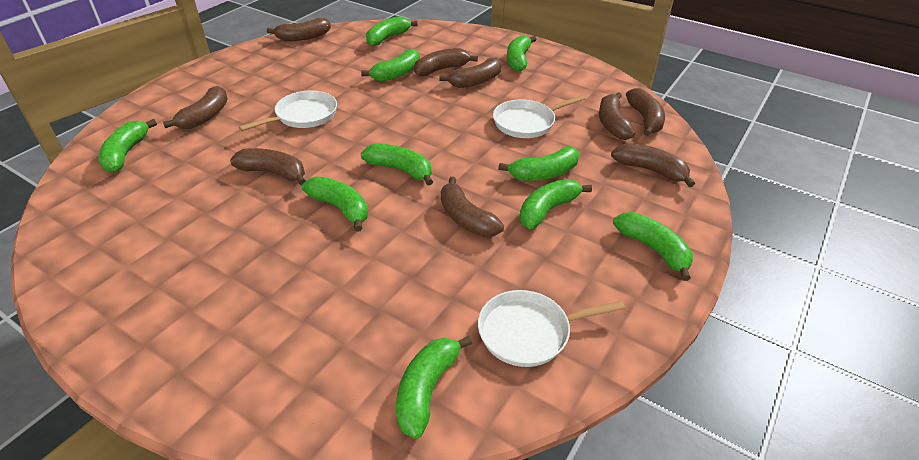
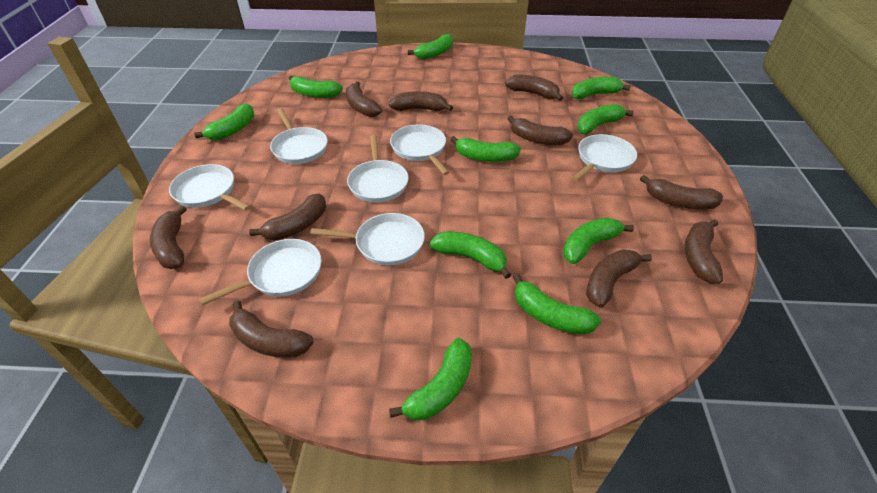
brown banana: 9 -> 10
white pan: 3 -> 7

